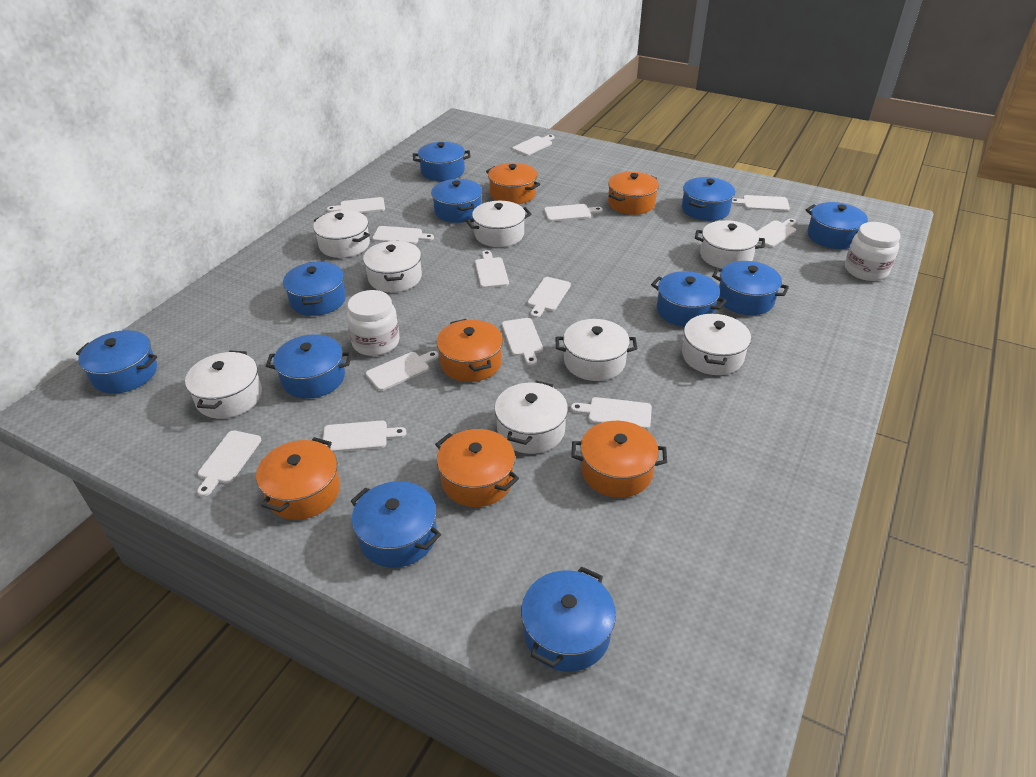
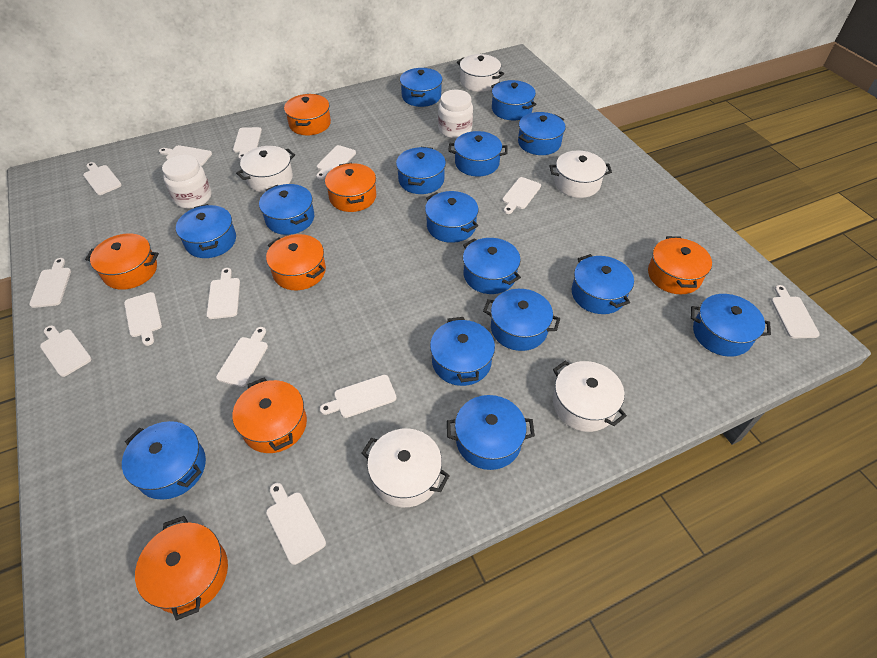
blue pot: 11 -> 15
orange pot: 6 -> 7
white pot: 8 -> 5

